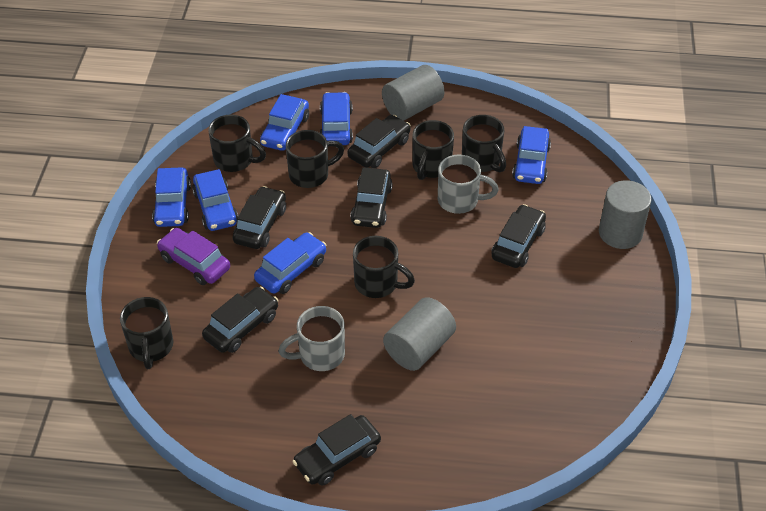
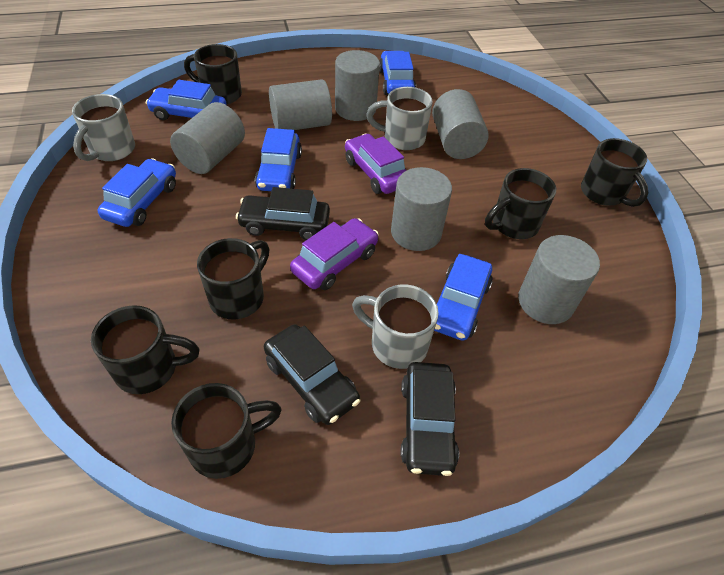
black car: 6 -> 3
blue car: 6 -> 5
grey cylinder: 3 -> 6
grey mug: 2 -> 3
purple car: 1 -> 2

